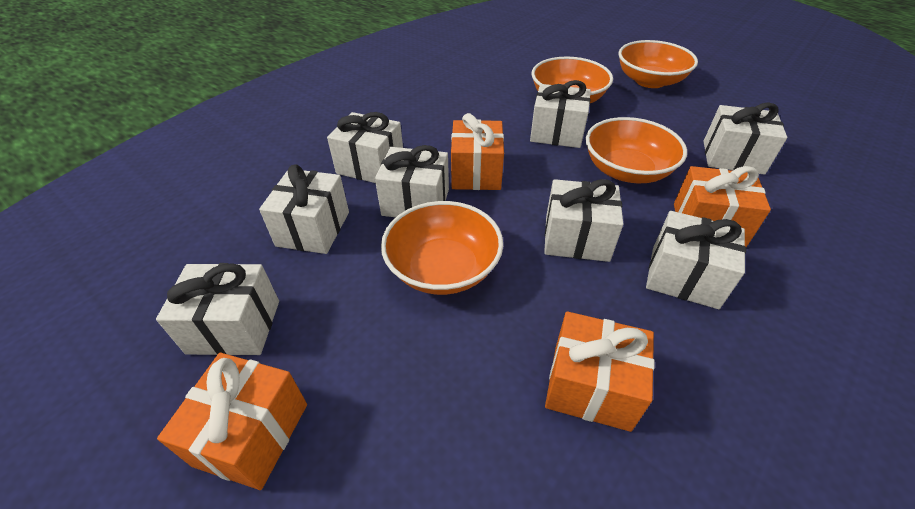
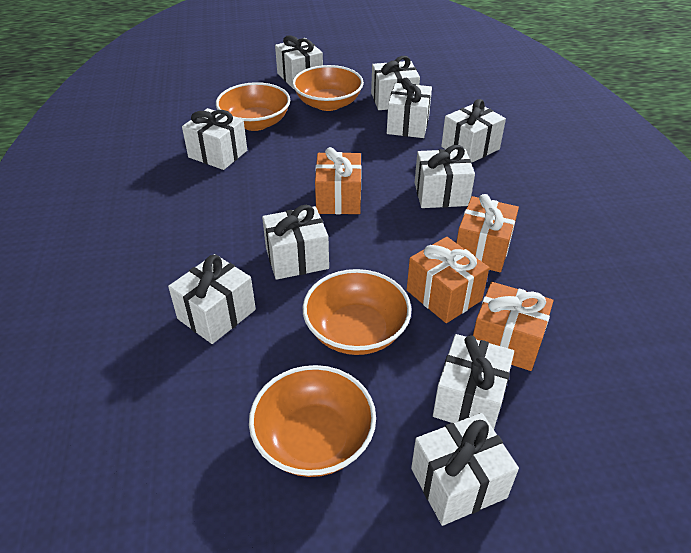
white gift: 8 -> 10

